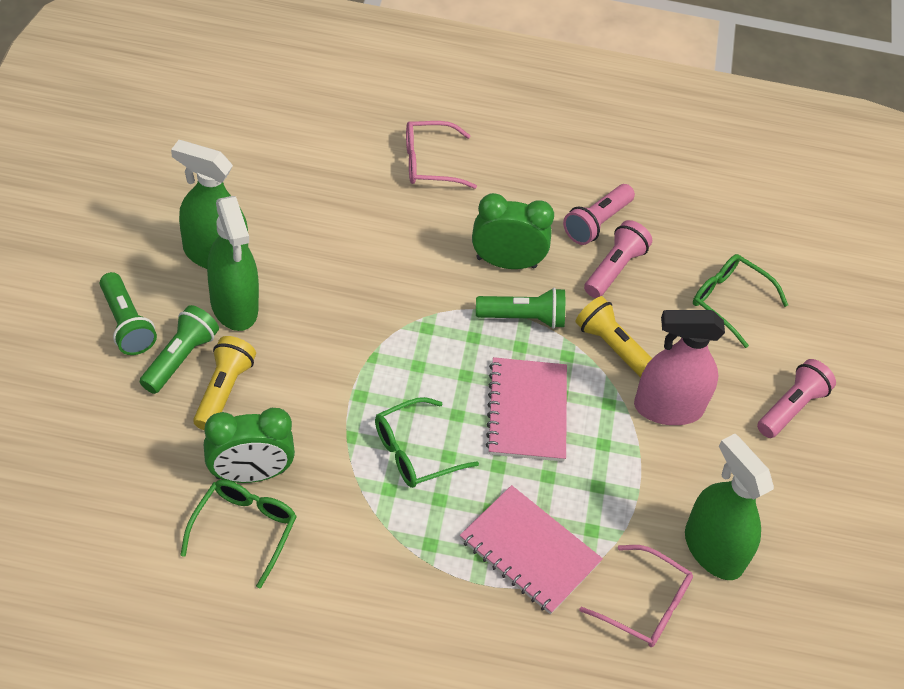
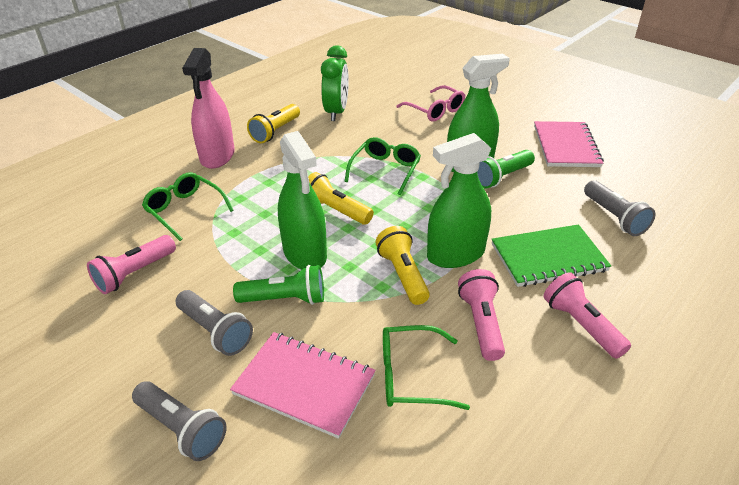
green clock: 2 -> 1
green flashlight: 3 -> 2
green notebook: 0 -> 1
grey flashlight: 0 -> 3
pink glasses: 2 -> 1
yellow flashlight: 2 -> 3

